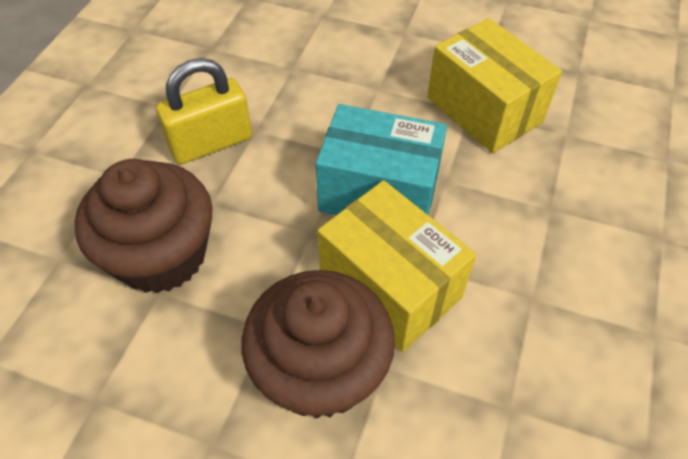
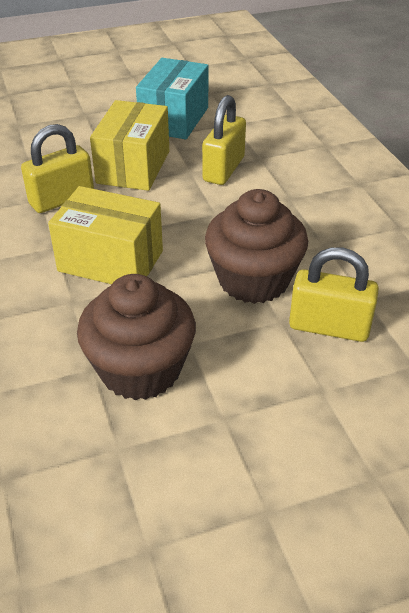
yellow padlock: 1 -> 3

